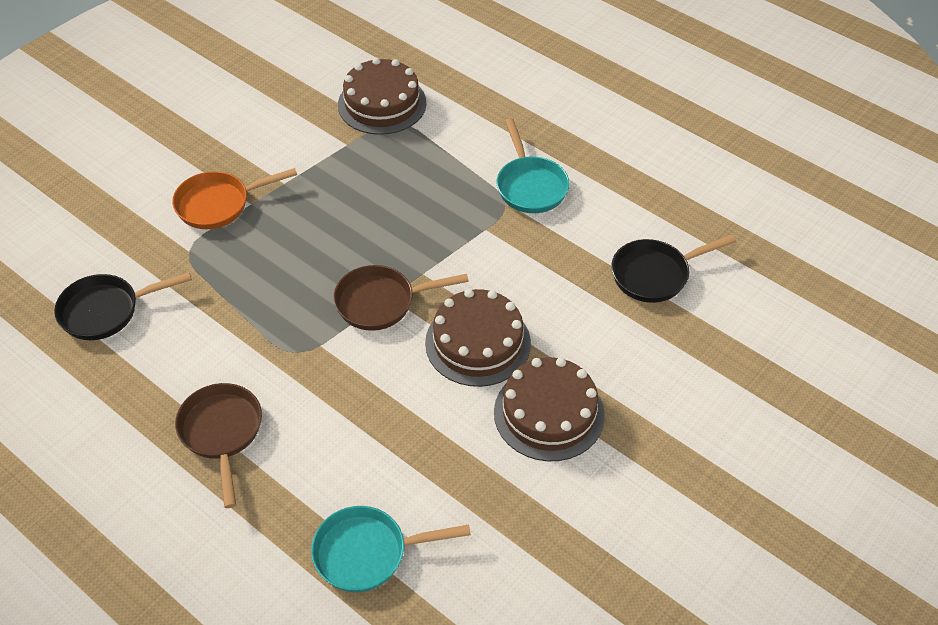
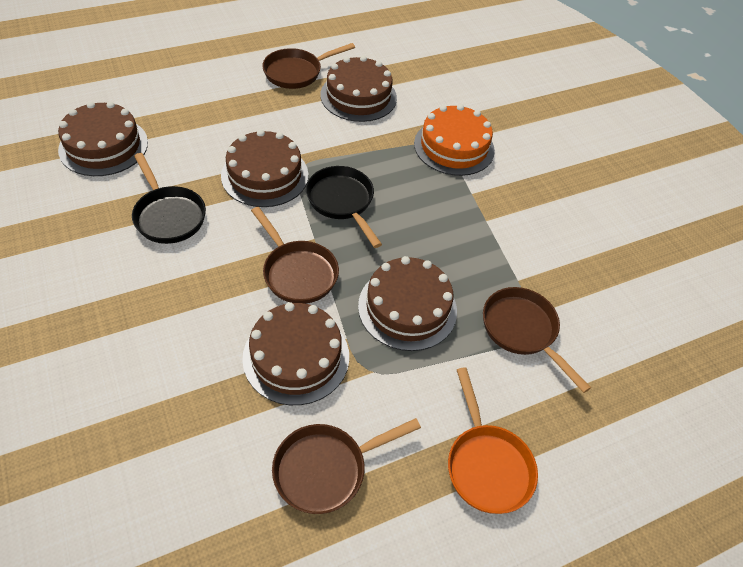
brown cake: 3 -> 5
brown pan: 2 -> 4
orange cake: 0 -> 1
turquoise pan: 2 -> 0

